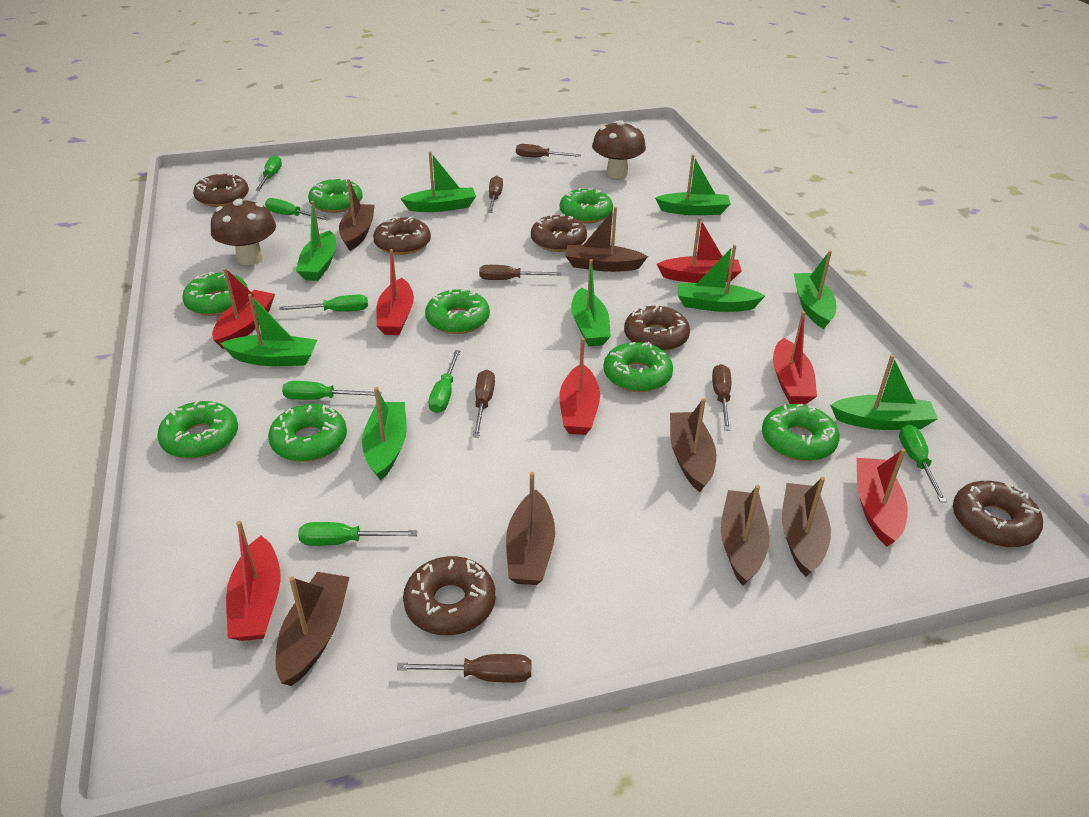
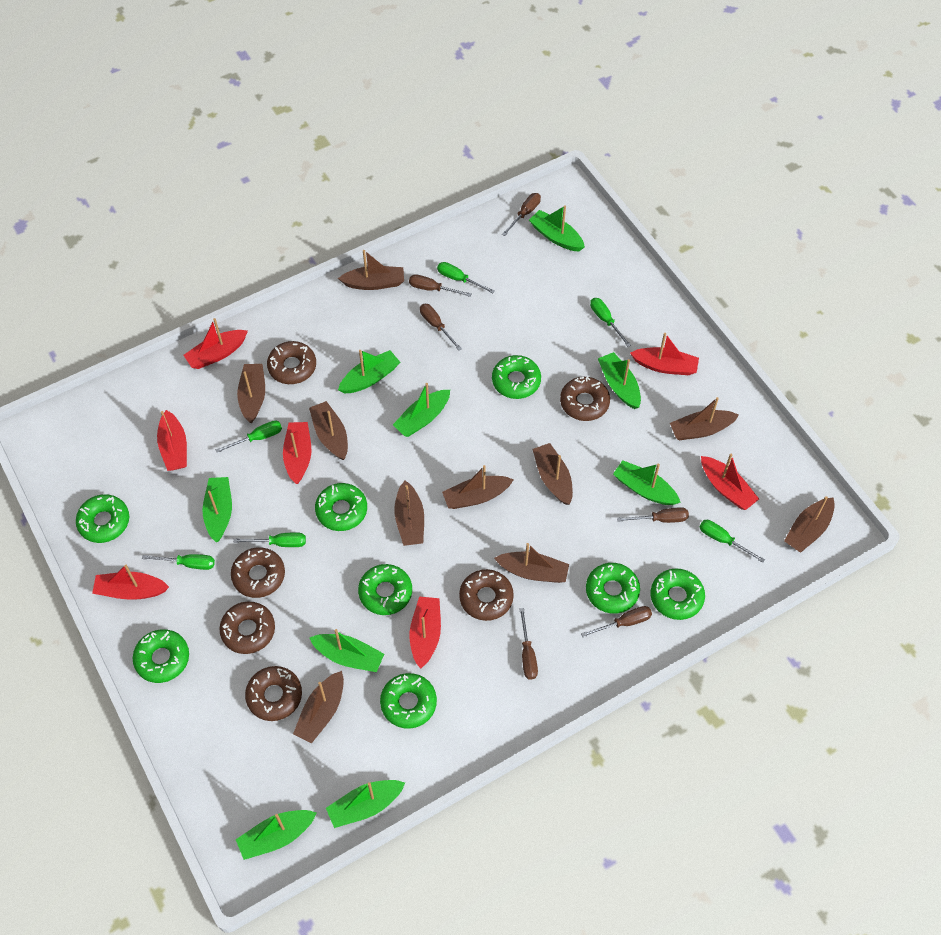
brown boat: 7 -> 10
brown mushroom: 2 -> 0
green screwdriver: 7 -> 6

